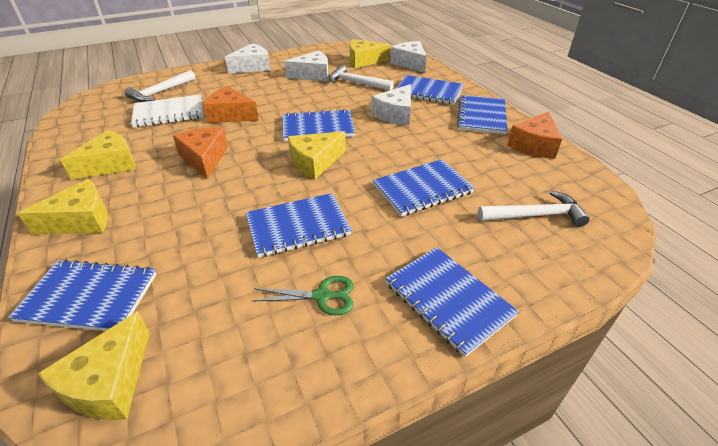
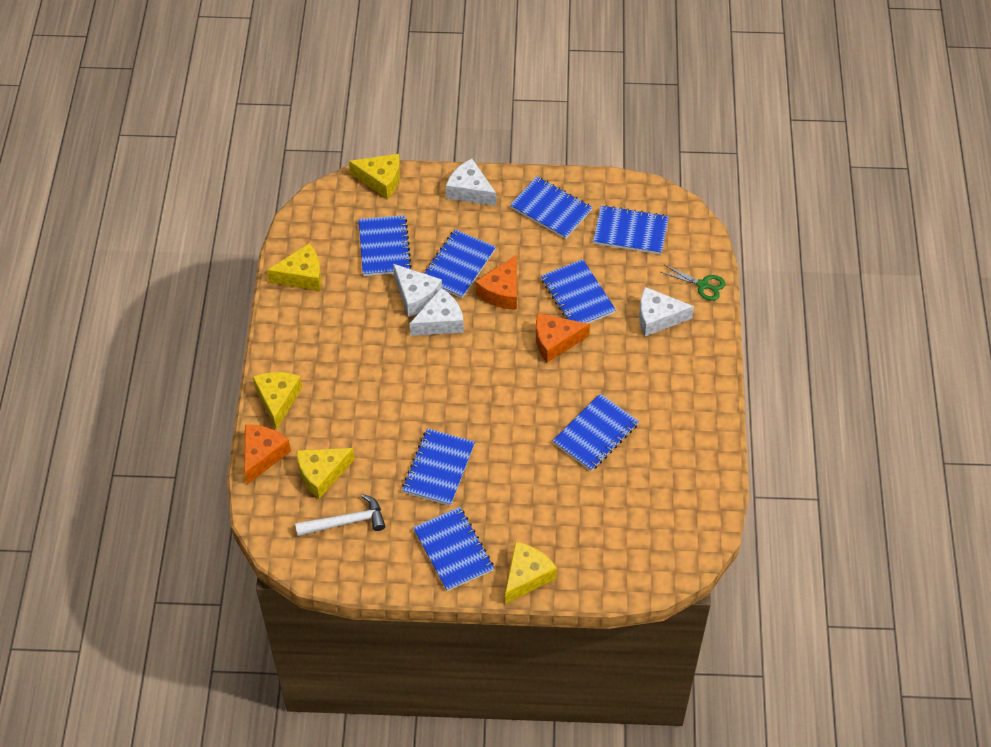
blue notebook: 7 -> 8
white hammer: 3 -> 1
white notebook: 1 -> 0

